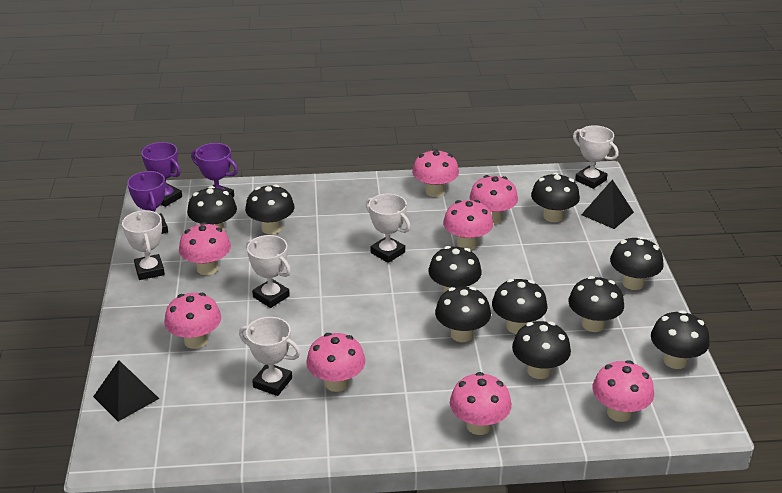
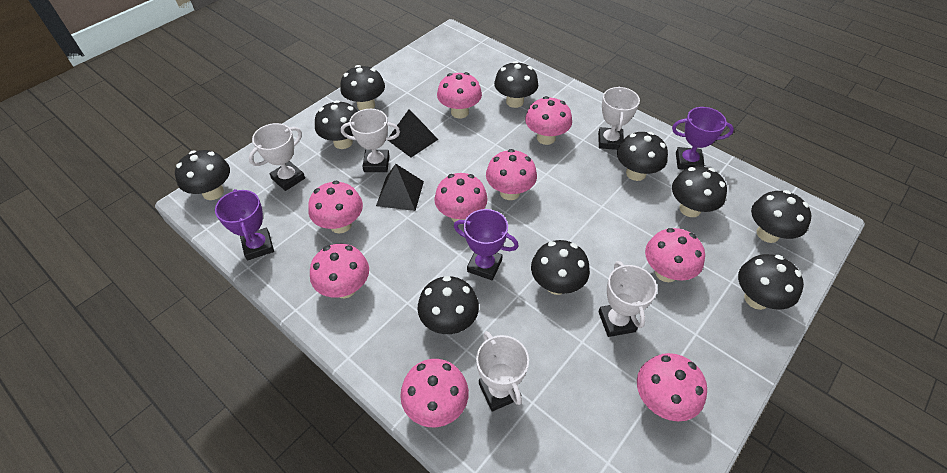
pink mushroom: 8 -> 9

